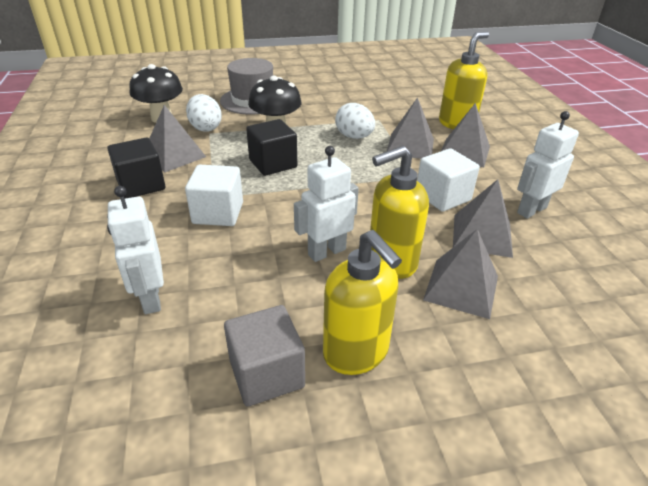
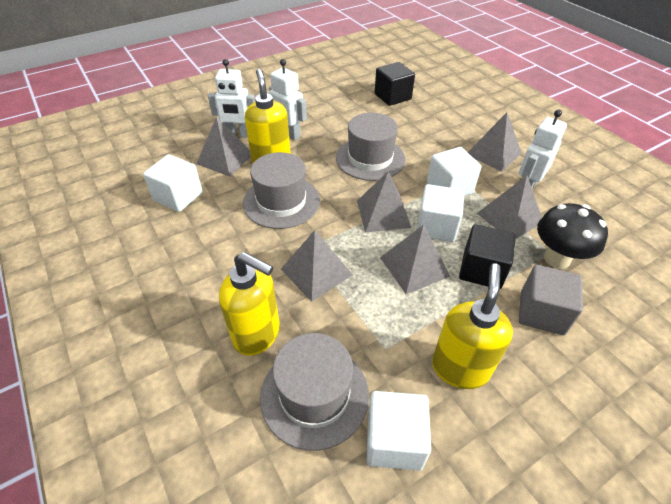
black mushroom: 2 -> 1
grey hat: 1 -> 3
grey pyramid: 5 -> 6
white cube: 2 -> 4
white egg: 2 -> 0

